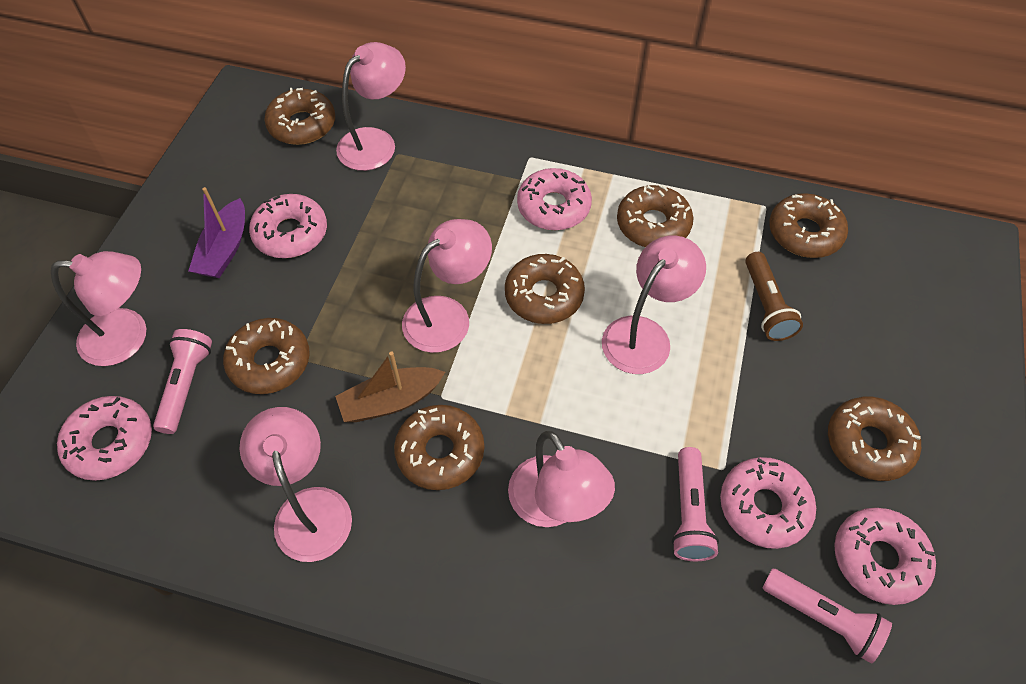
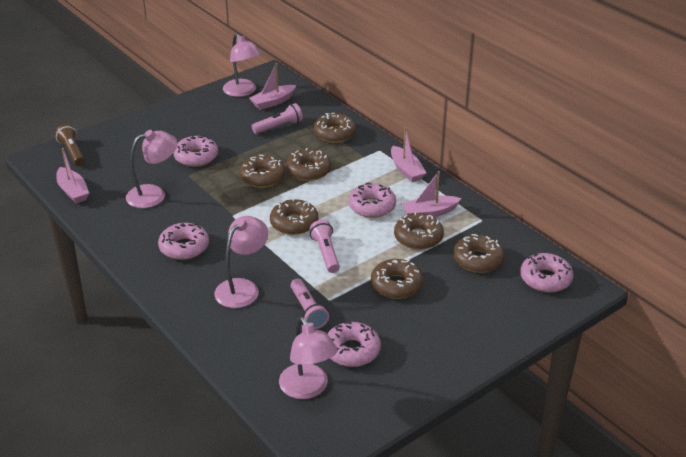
brown boat: 1 -> 0
pink boat: 0 -> 4
pink lamp: 6 -> 4
purple boat: 1 -> 0

